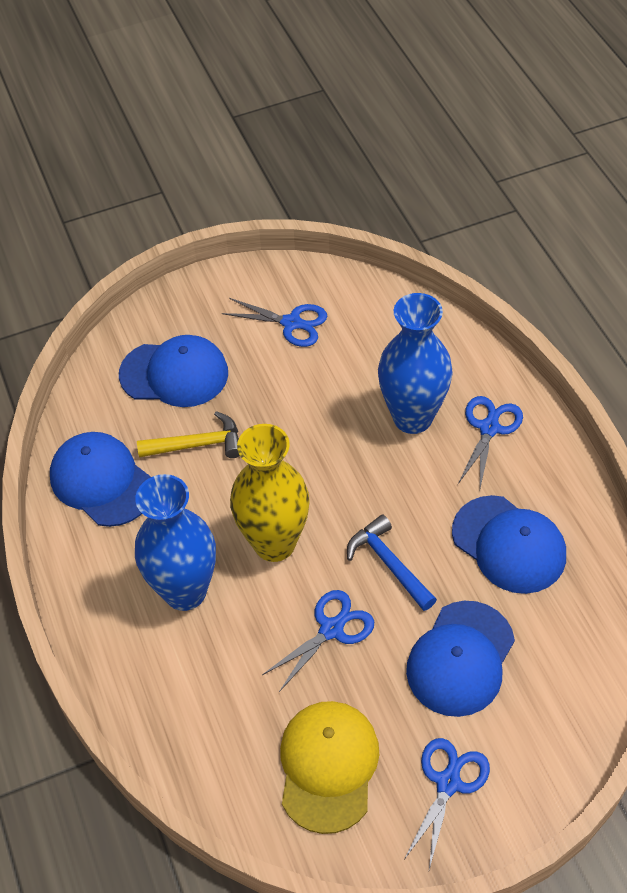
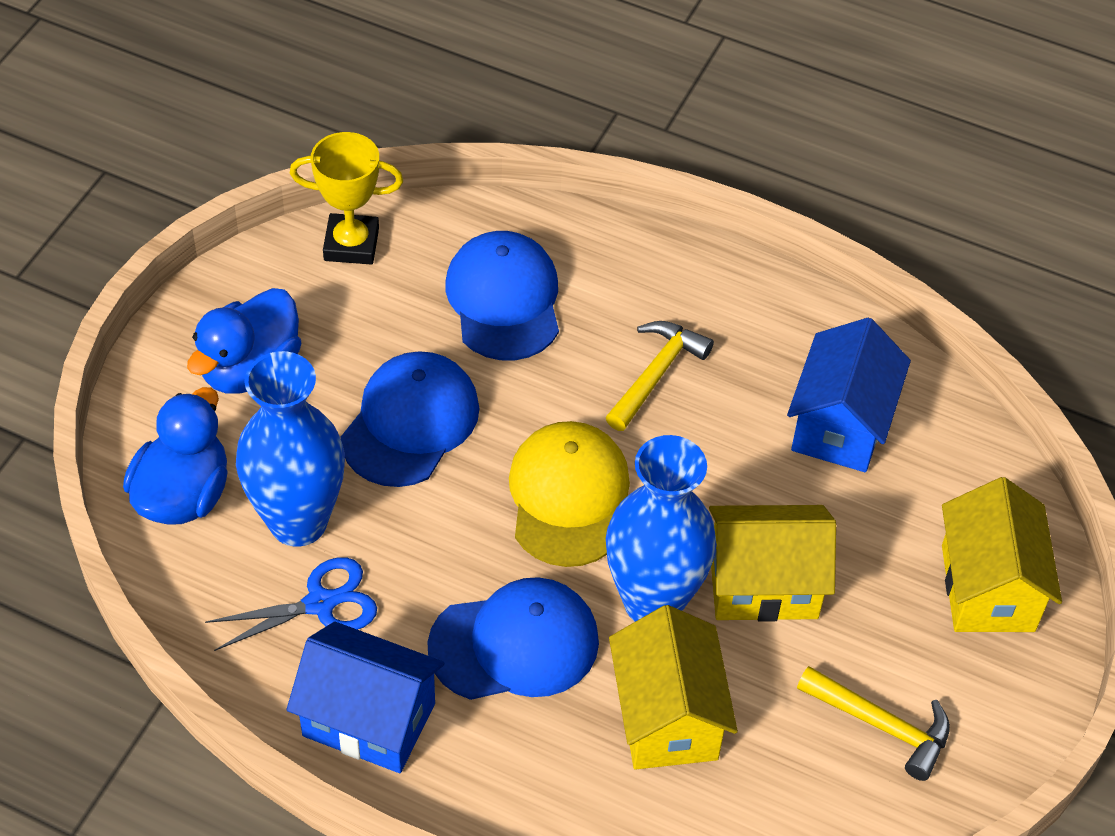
blue cap: 4 -> 3
blue duck: 0 -> 2
blue hammer: 1 -> 0
blue house: 0 -> 2
blue scissors: 4 -> 1
yellow hammer: 1 -> 2
yellow house: 0 -> 3
yellow trophy: 0 -> 1
yellow vase: 1 -> 0

